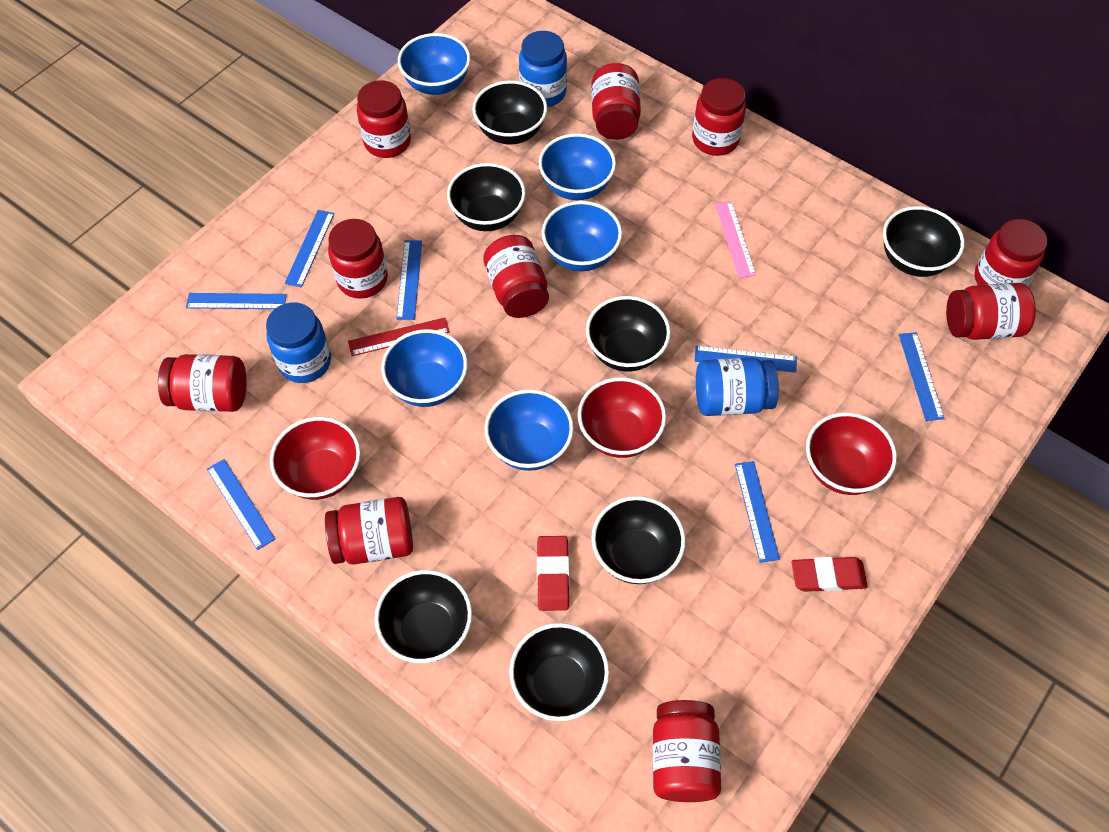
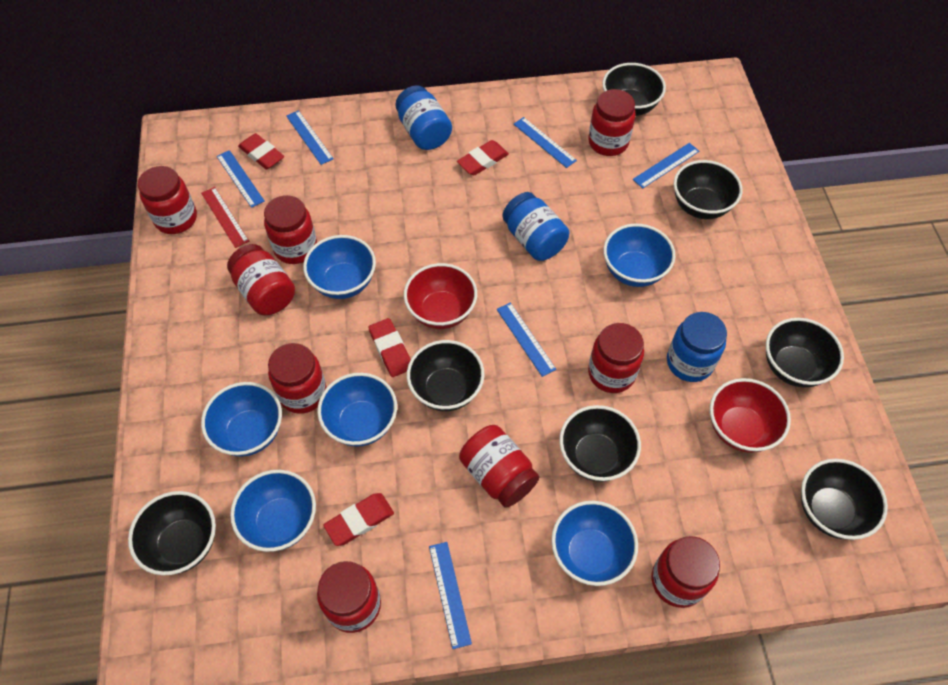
blue bowl: 5 -> 6
blue ruler: 7 -> 6
pink ruler: 1 -> 0
red bowl: 3 -> 2
red eraser: 2 -> 4
red jar: 10 -> 9

